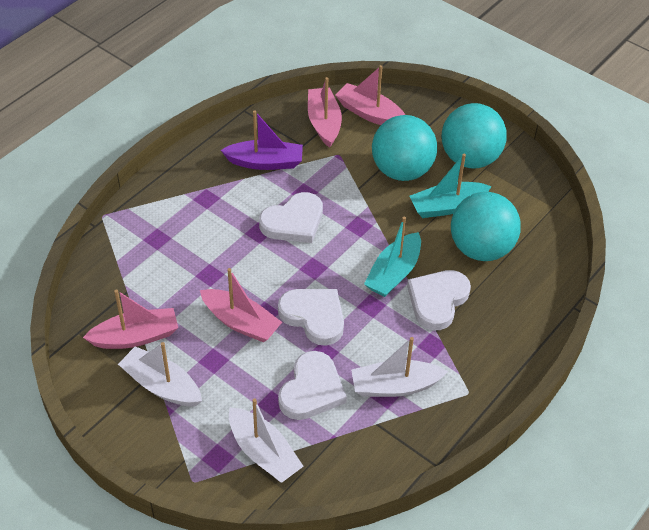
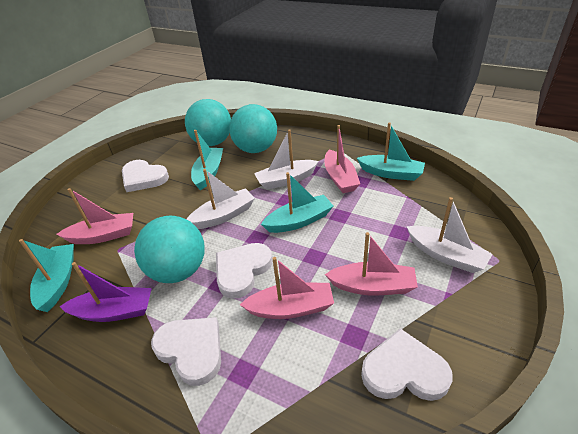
turquoise boat: 2 -> 4

